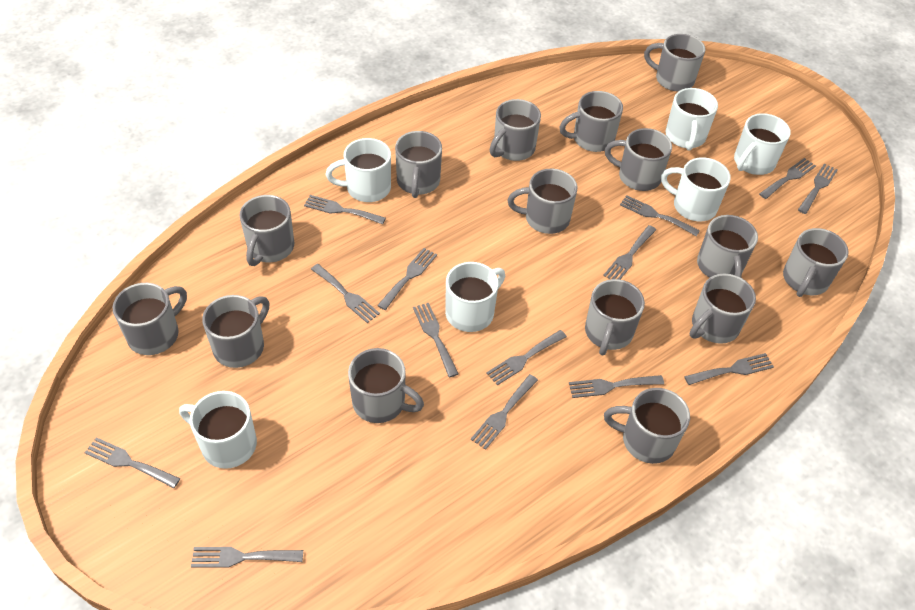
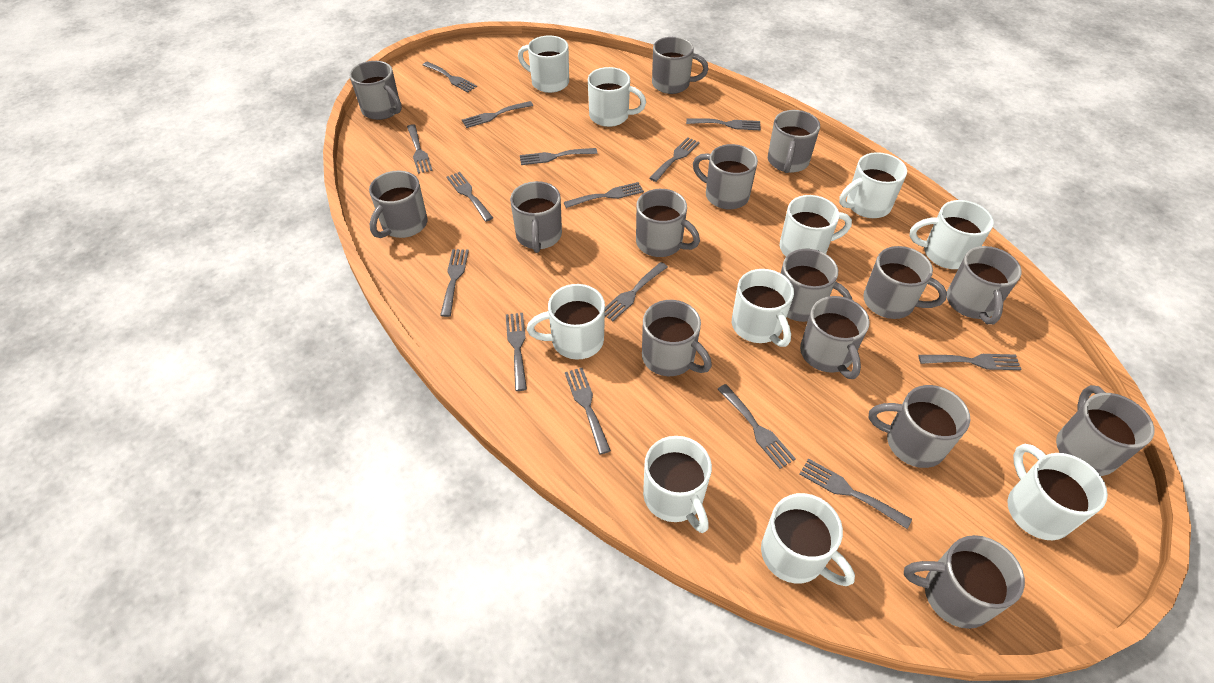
grey fork: 14 -> 15
white mug: 6 -> 10

